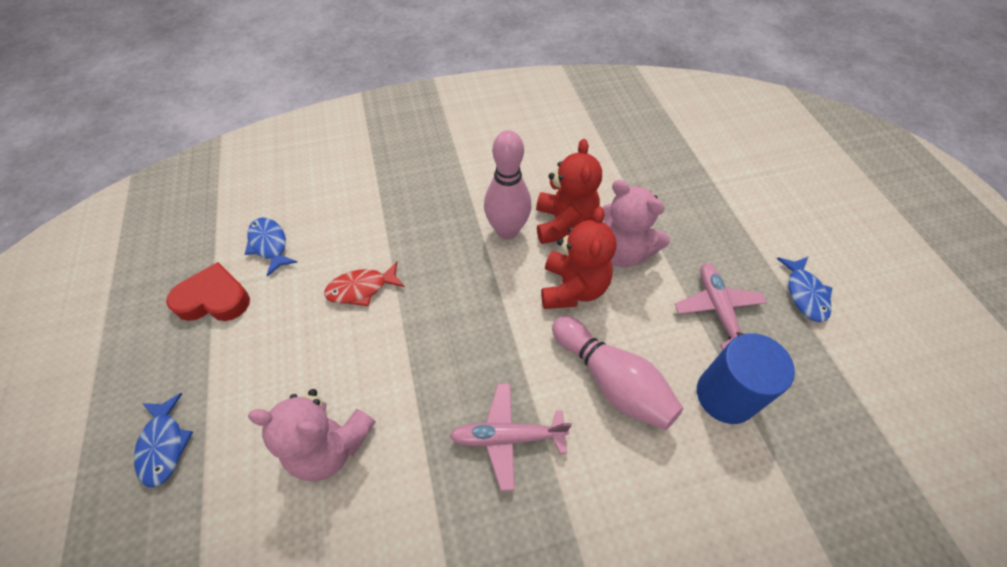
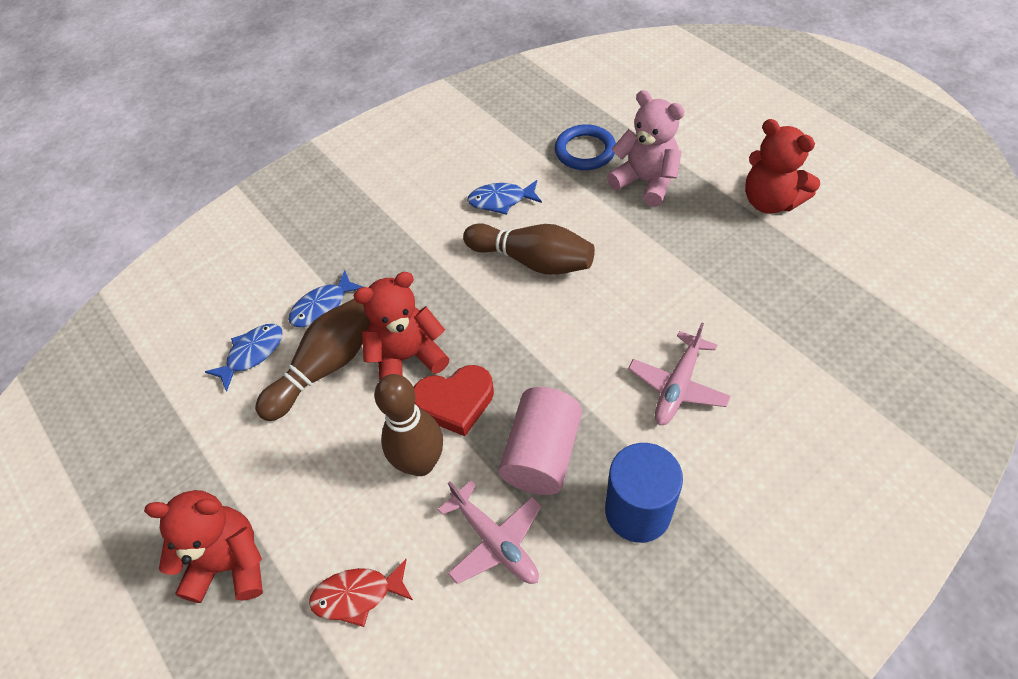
blue ring: 0 -> 1
brown bowling pin: 0 -> 3
pink bowling pin: 2 -> 0
pink cylinder: 0 -> 1
pink teddy bear: 2 -> 1
red teddy bear: 2 -> 3

